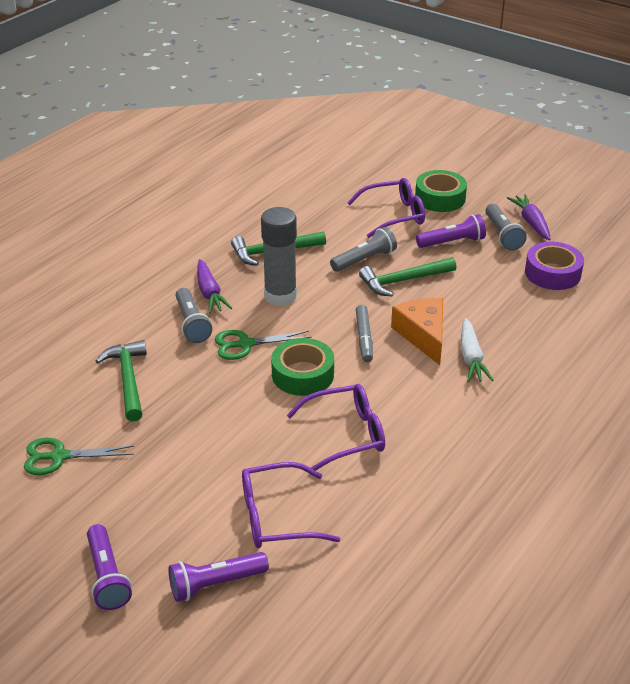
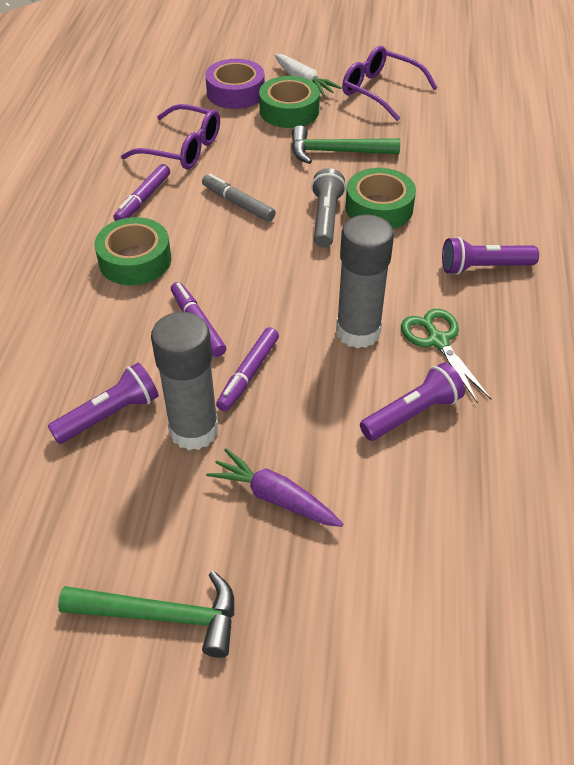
green hammer: 3 -> 2
green scissors: 2 -> 1
green tape: 2 -> 3
grey flashlight: 3 -> 1
grey glue stick: 1 -> 2
orange cheese: 1 -> 0
purple carrot: 2 -> 1
purple glasses: 3 -> 2
purple marker: 0 -> 3

